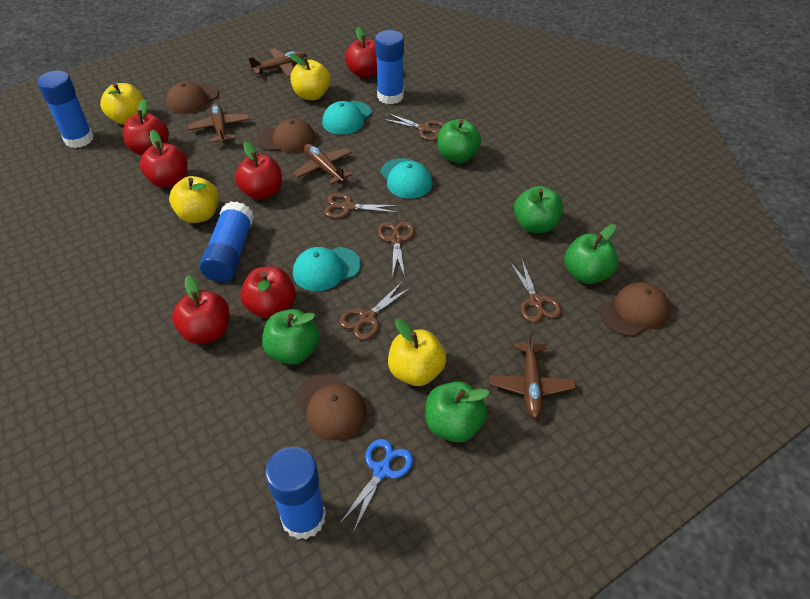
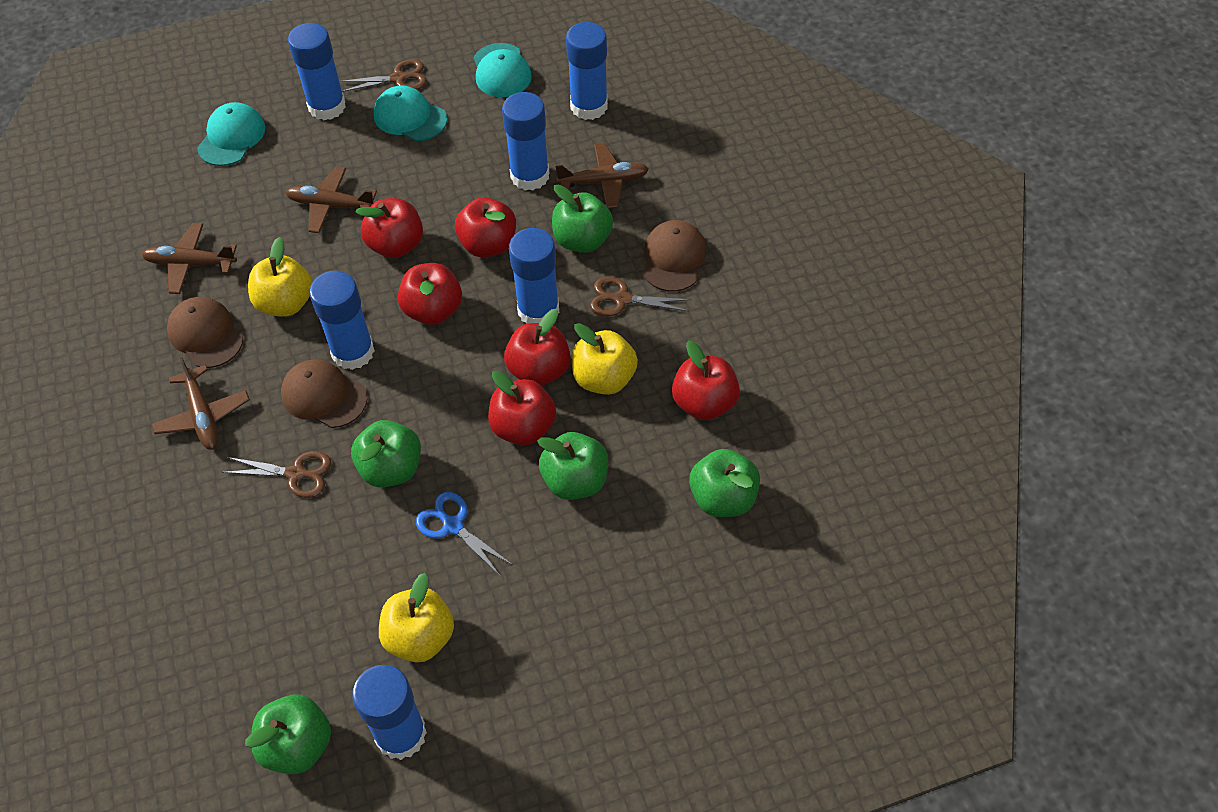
blue glue stick: 4 -> 6
brown cap: 4 -> 3
brown scissors: 5 -> 3
yellow apple: 4 -> 3

